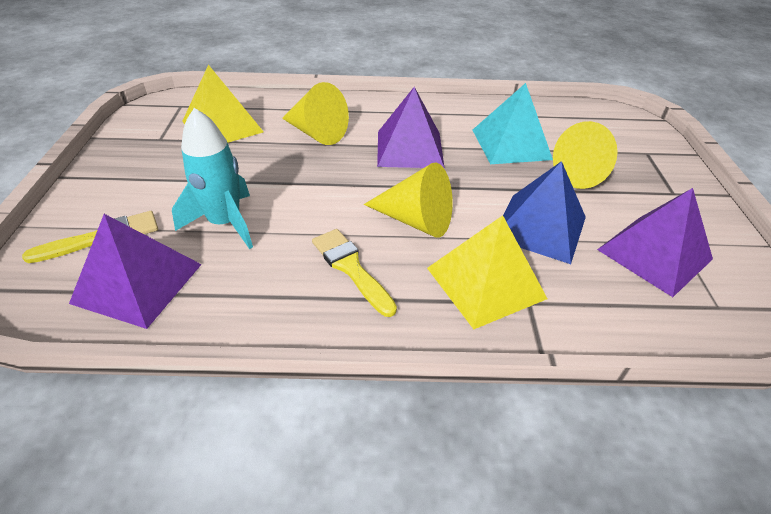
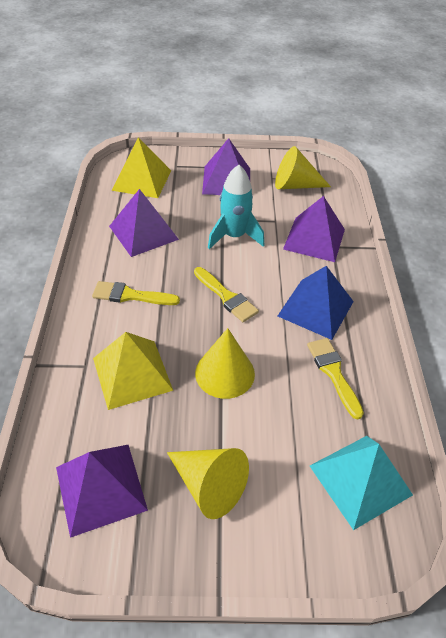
purple pyramid: 3 -> 4
yellow brush: 2 -> 3

